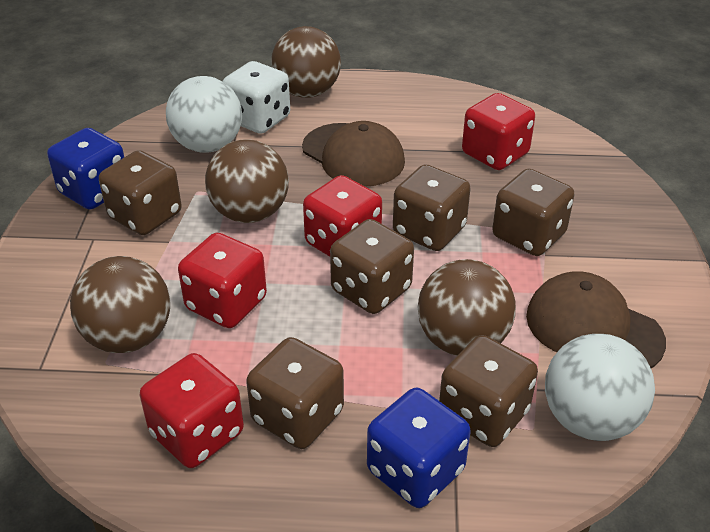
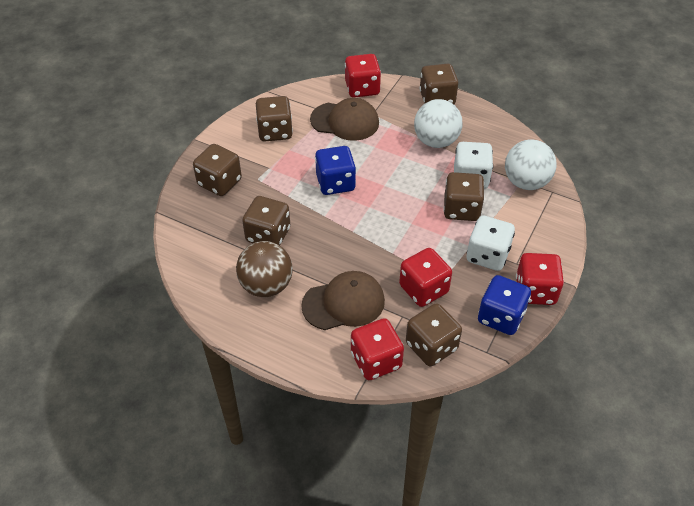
brown ball: 4 -> 1
white dice: 1 -> 2

